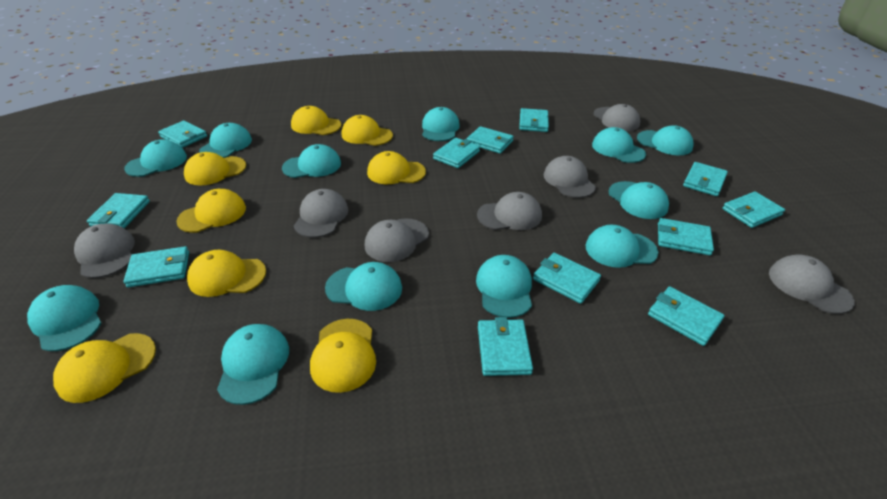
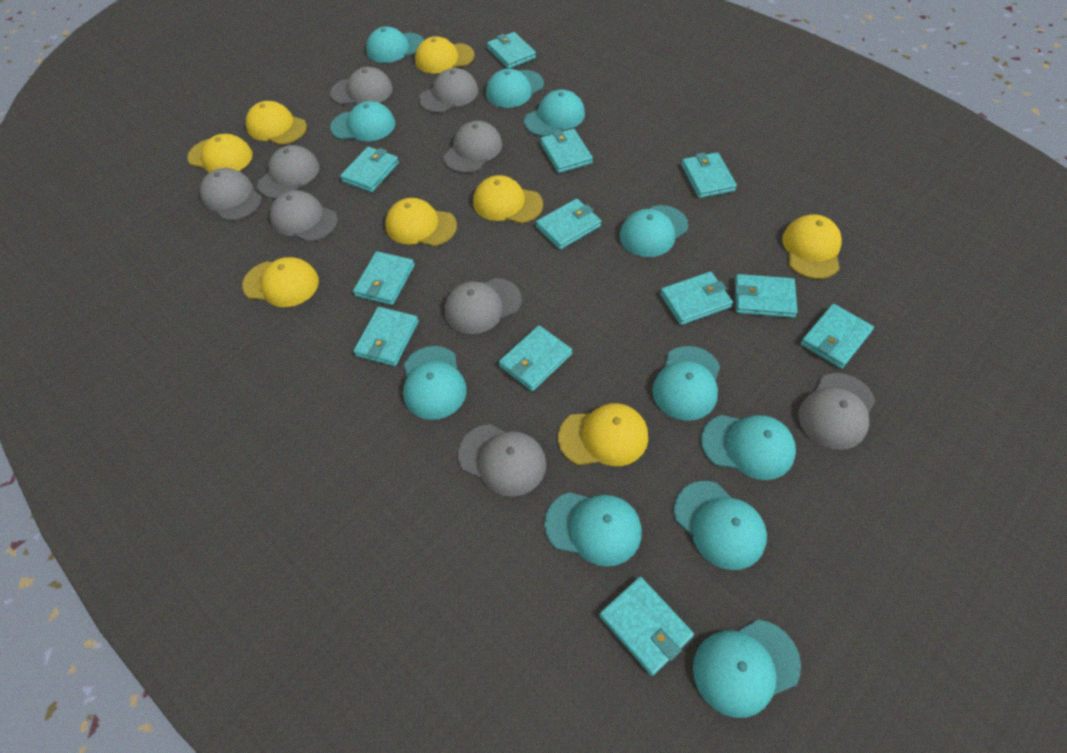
grey cap: 7 -> 9
turquoise cap: 12 -> 11

